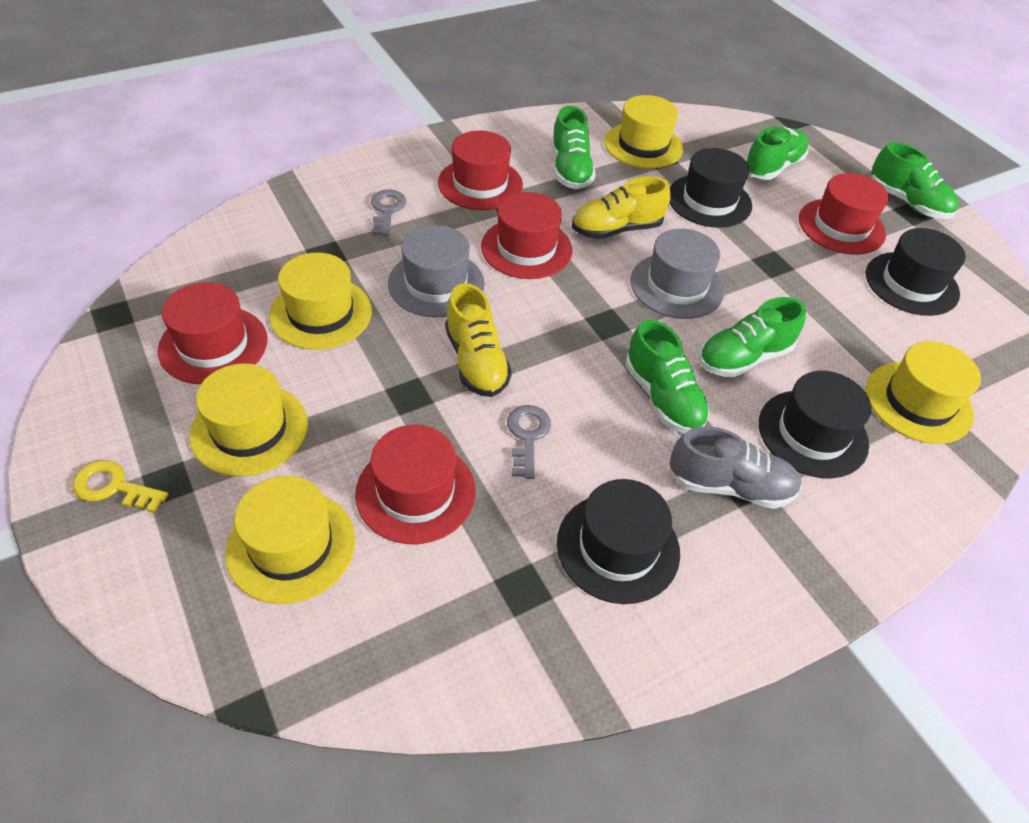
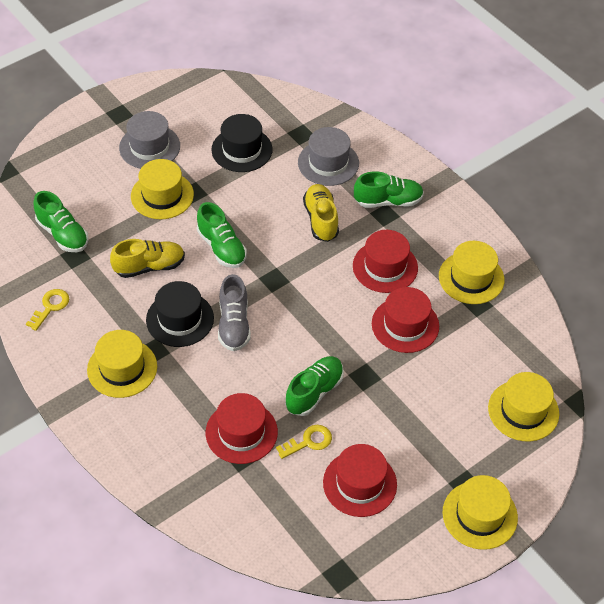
black hat: 4 -> 2
green shoe: 5 -> 4
grey key: 2 -> 0
red hat: 5 -> 4
yellow key: 1 -> 2

